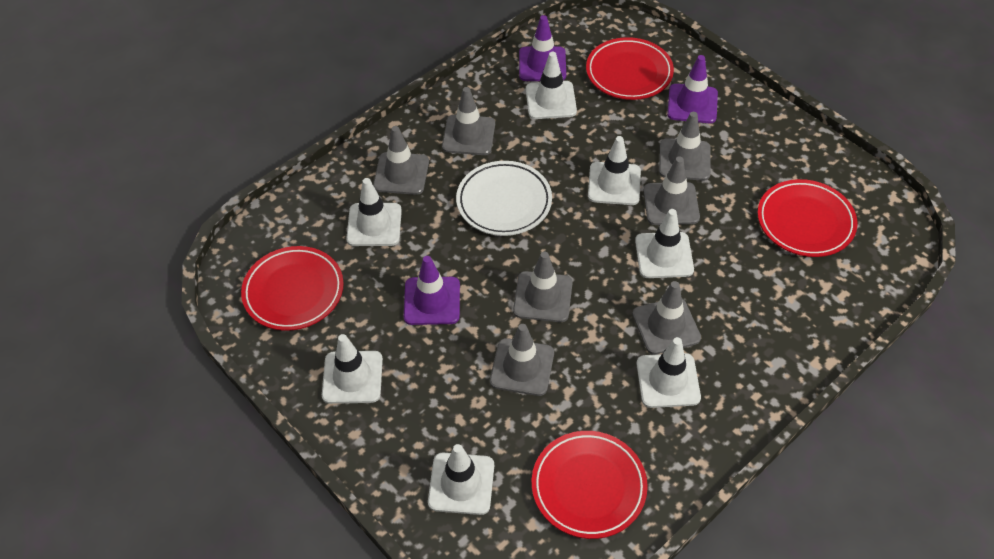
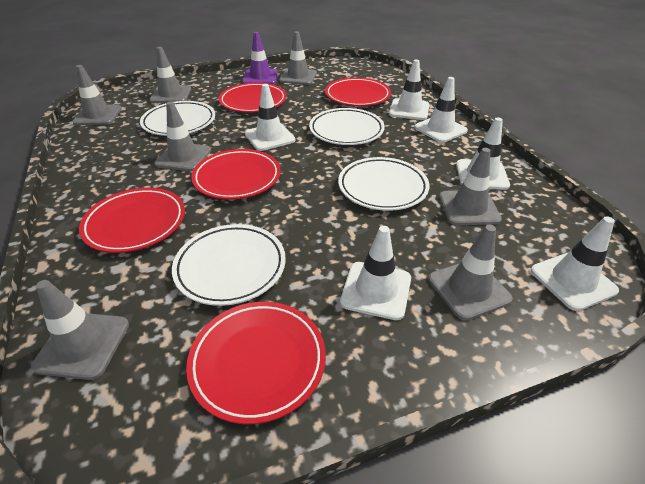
purple traffic cone: 3 -> 1
red plate: 4 -> 5
white plate: 1 -> 4
white traffic cone: 7 -> 6

